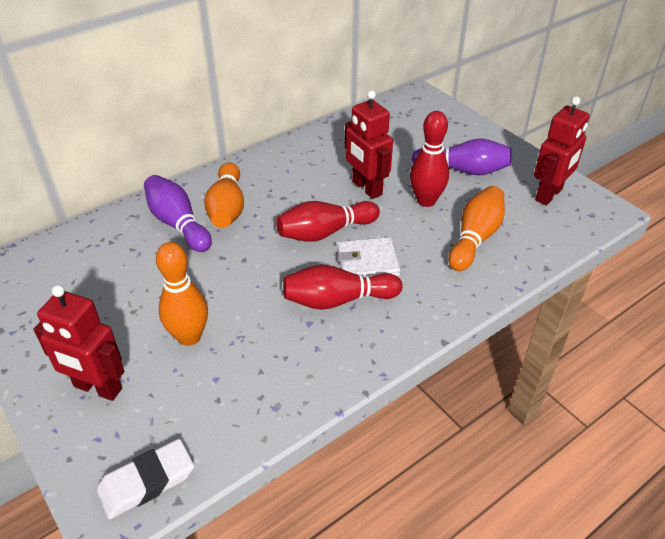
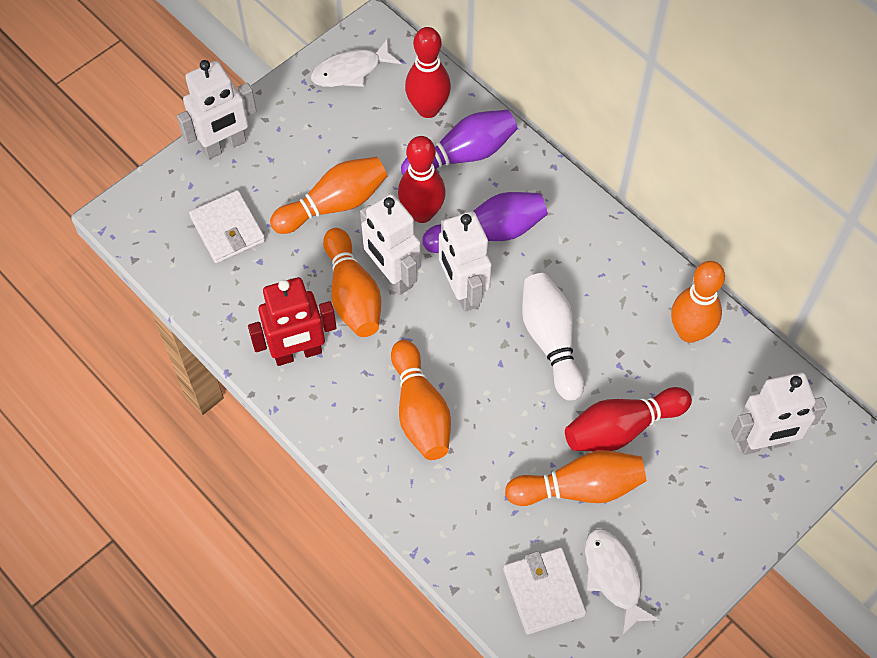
orange bowling pin: 3 -> 5
red robot: 3 -> 1
white bowling pin: 0 -> 1
white eraser: 1 -> 0
white fish: 0 -> 2
white robot: 0 -> 4
white wallet: 1 -> 2

